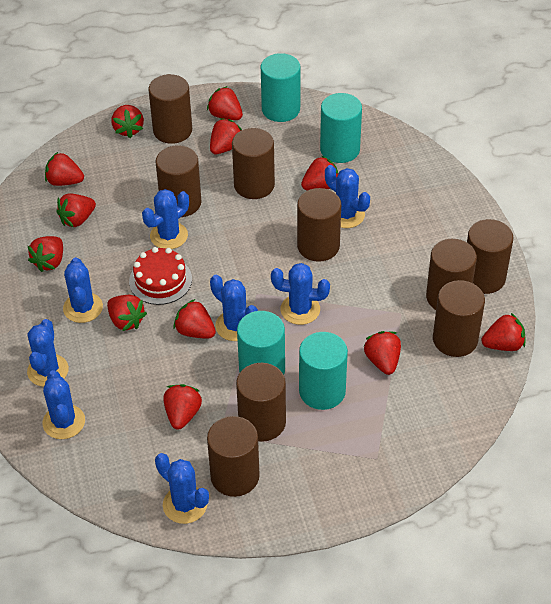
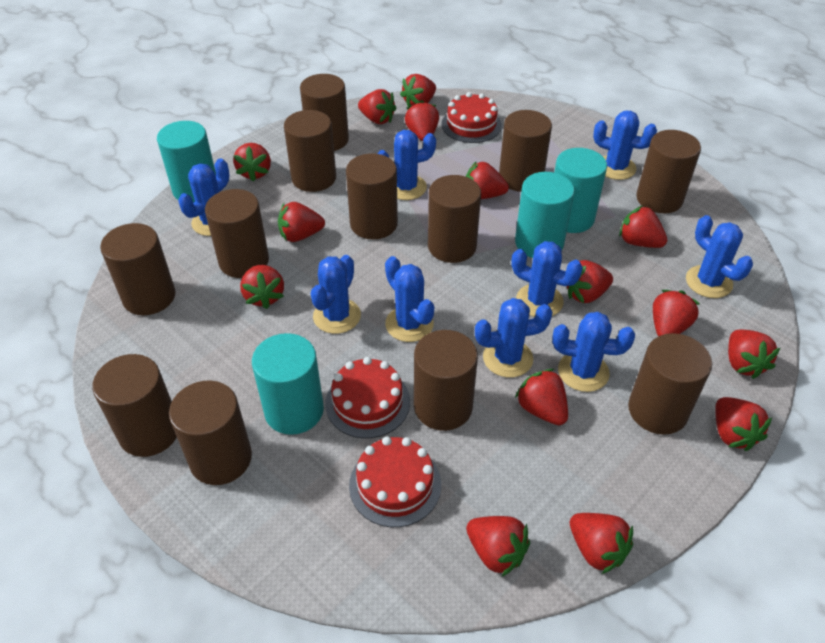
blue cactus: 8 -> 9
brown cylinder: 9 -> 12
red cake: 1 -> 3
red strawberry: 12 -> 15

